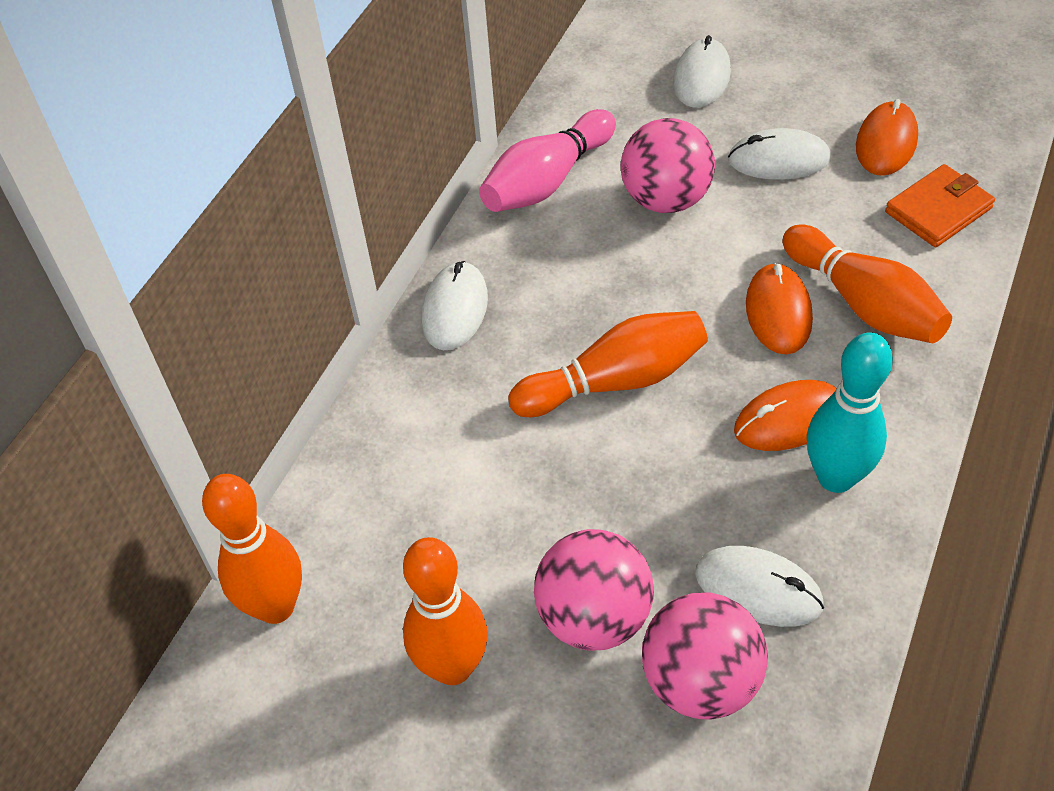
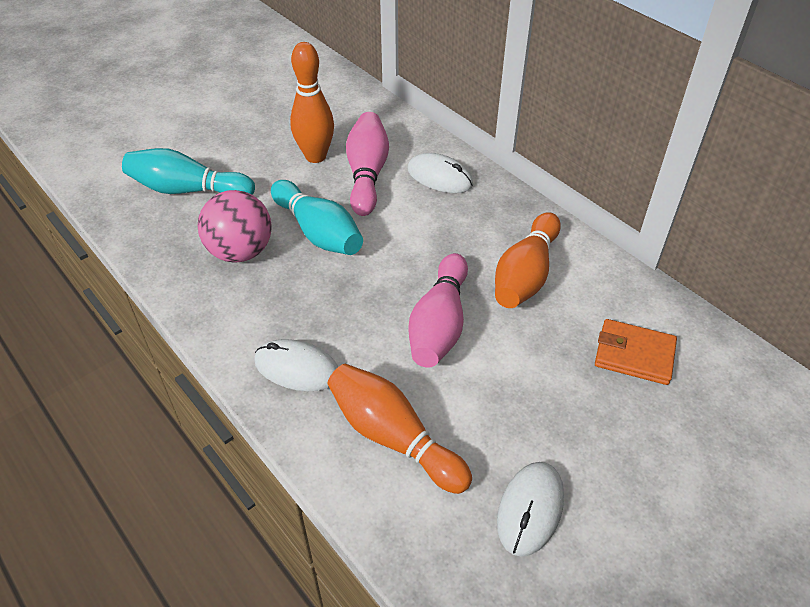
orange bowling pin: 4 -> 3
orange mouse: 3 -> 0
pink ball: 3 -> 1
pink bowling pin: 1 -> 2
turquoise bowling pin: 1 -> 2
white mouse: 4 -> 3

